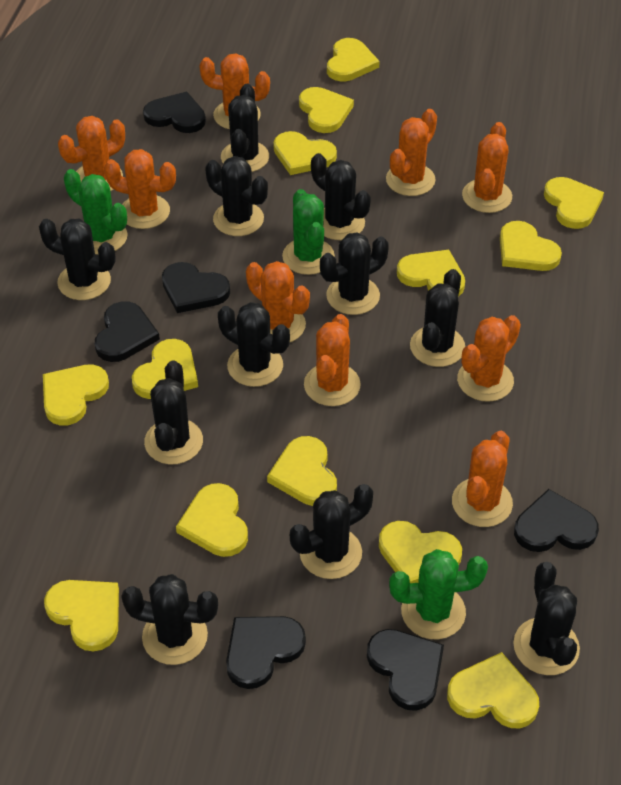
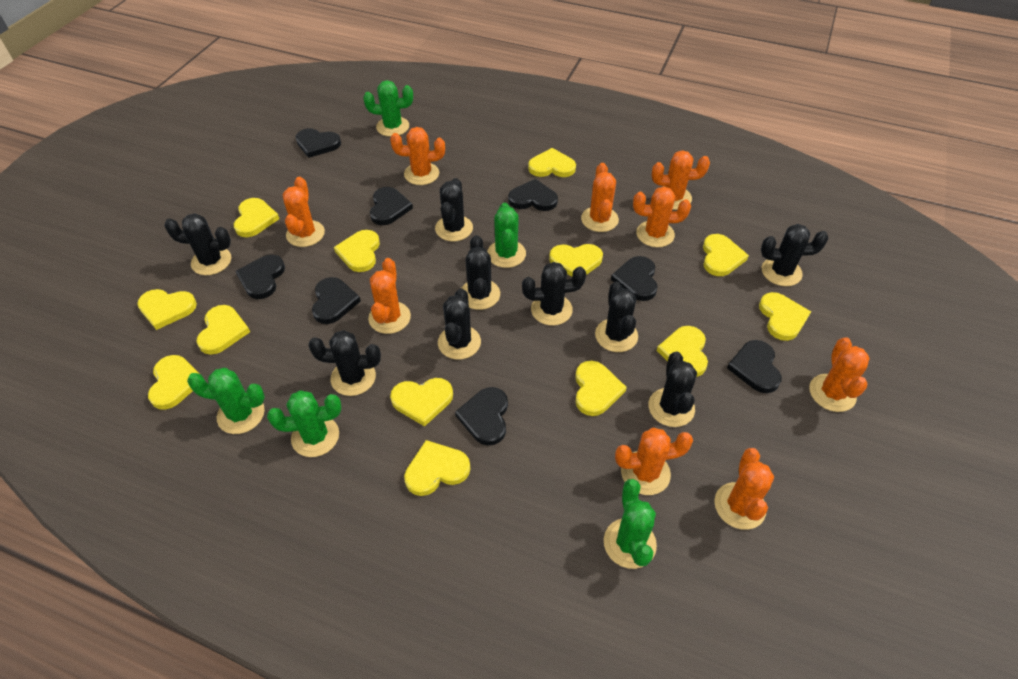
black cactus: 11 -> 9
black heart: 6 -> 8
green cactus: 3 -> 5

